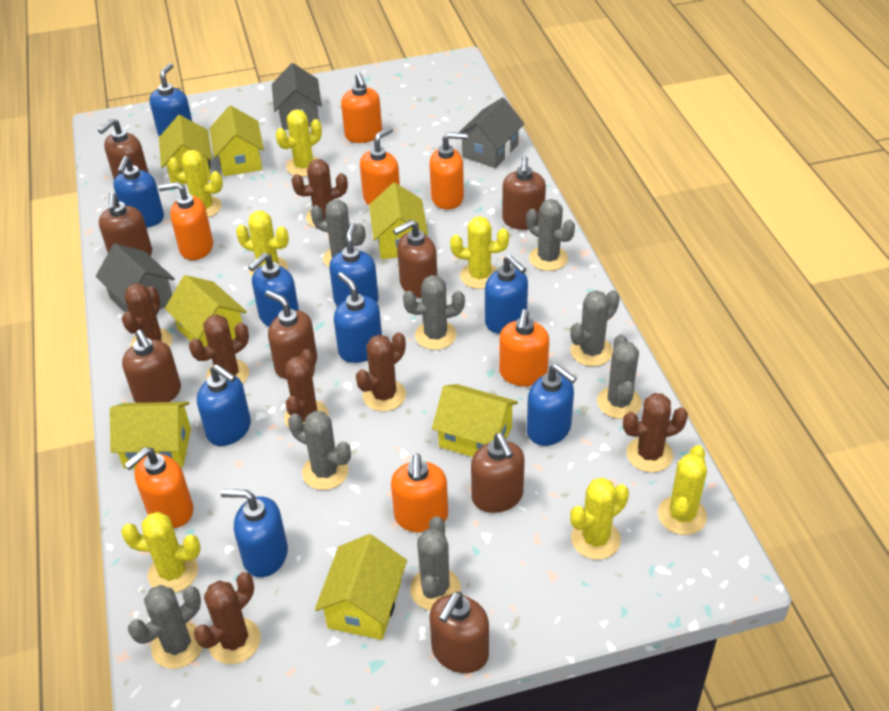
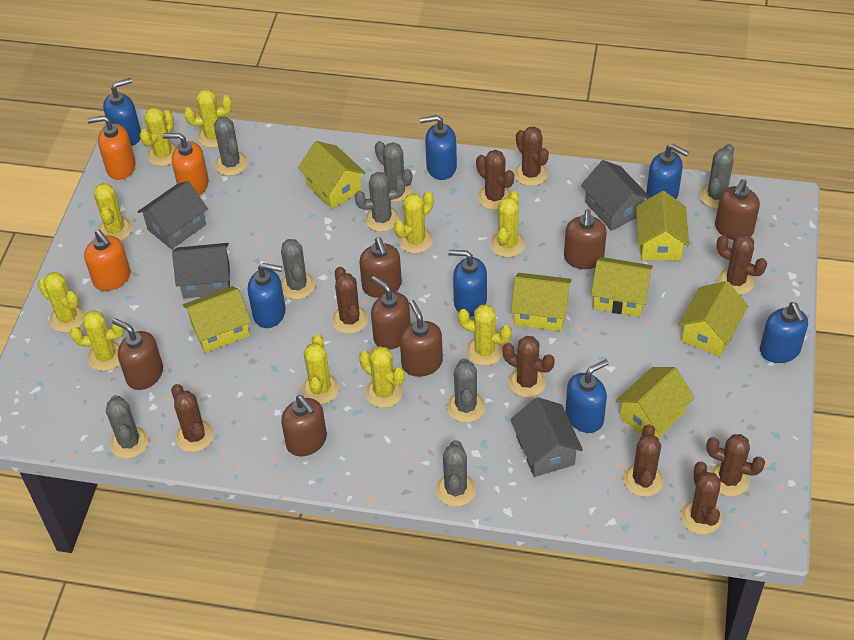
blue soap dispenser: 9 -> 7
brown cactus: 7 -> 9
brown soap dispenser: 8 -> 7
grey house: 3 -> 4
orange soap dispenser: 7 -> 3
yellow cactus: 7 -> 10

